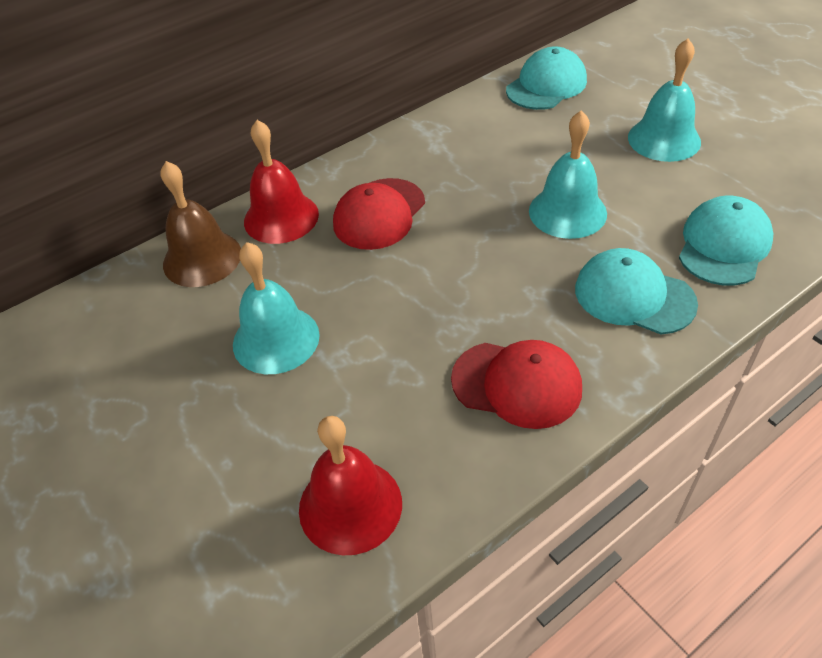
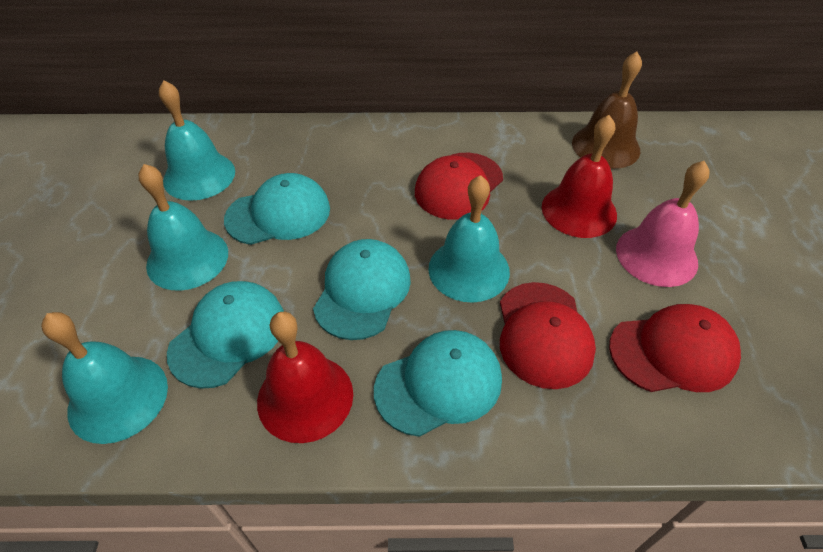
pink bell: 0 -> 1
red cap: 2 -> 3
turquoise bell: 3 -> 4
turquoise cap: 3 -> 4

